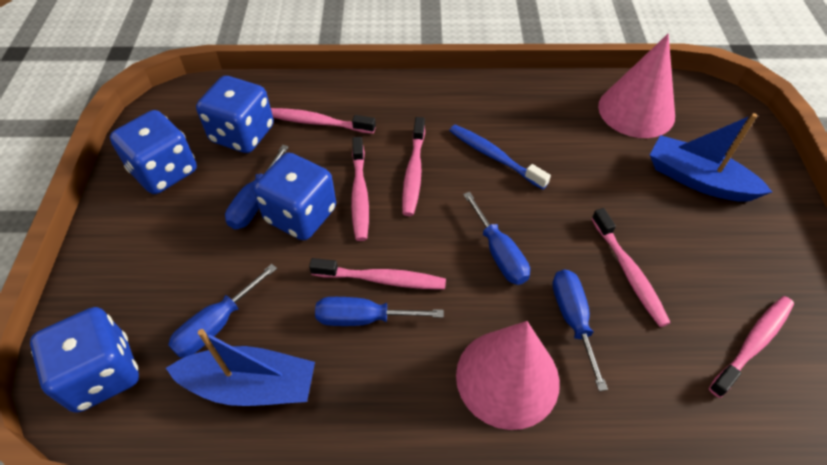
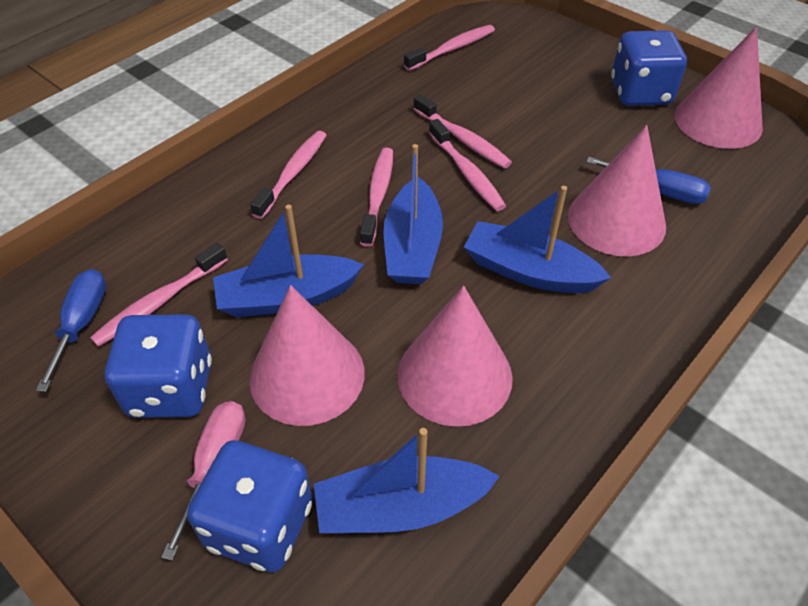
blue boat: 2 -> 4
blue dice: 4 -> 3
blue screwdriver: 5 -> 2
blue toothbrush: 1 -> 0
pink cone: 2 -> 4
pink screwdriver: 0 -> 1

